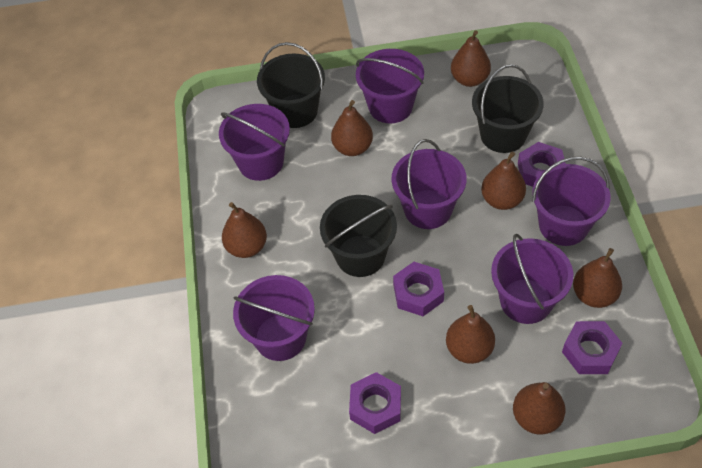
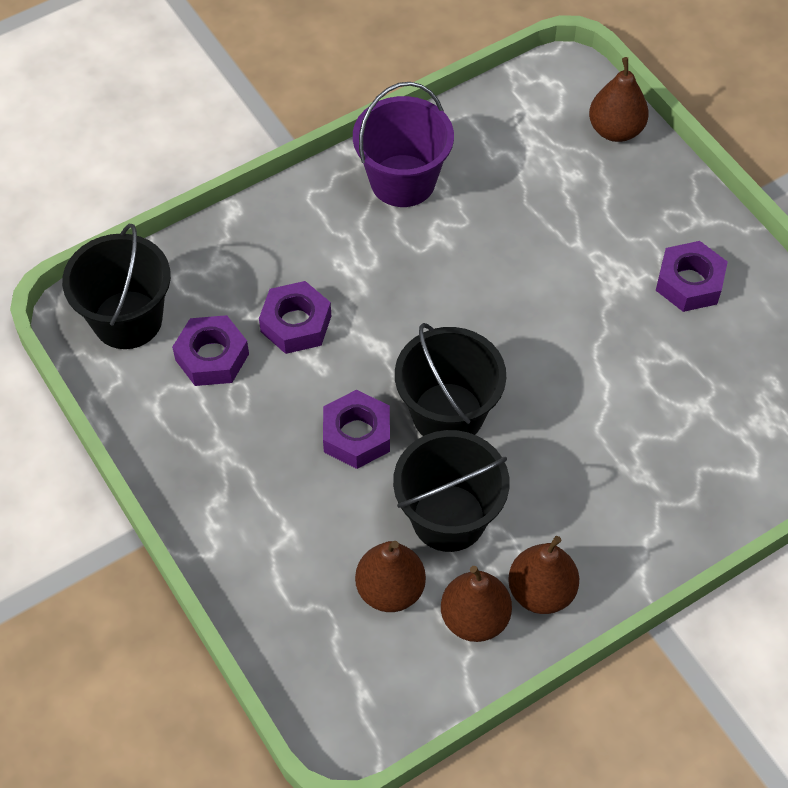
brown pear: 7 -> 4
purple bucket: 6 -> 1

